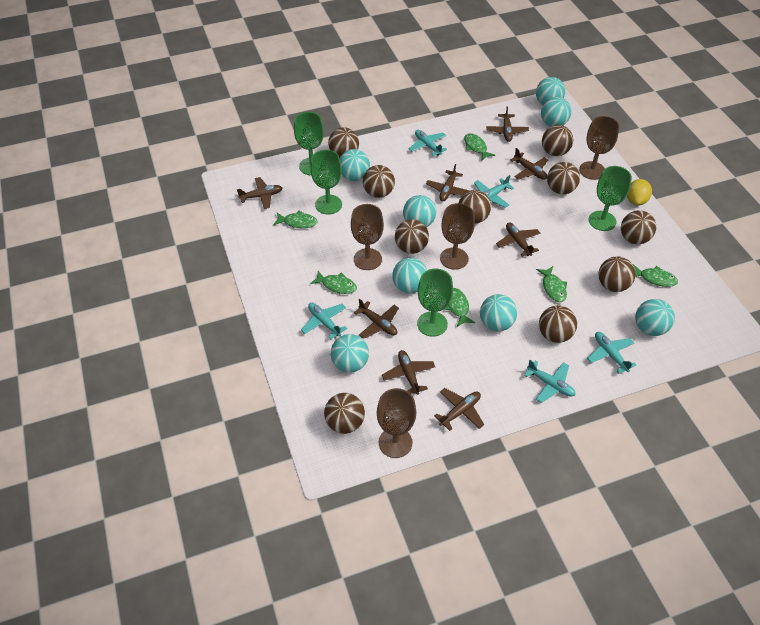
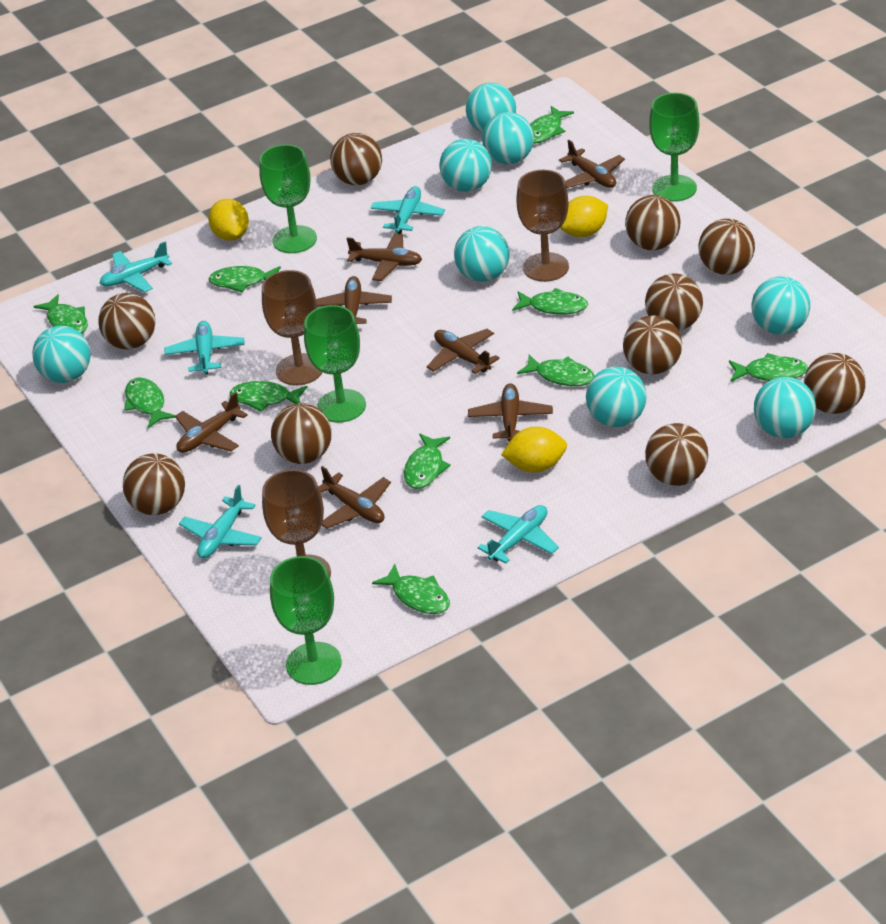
brown goblet: 4 -> 3
brown plane: 8 -> 7
green fish: 6 -> 10
yellow lemon: 1 -> 3

